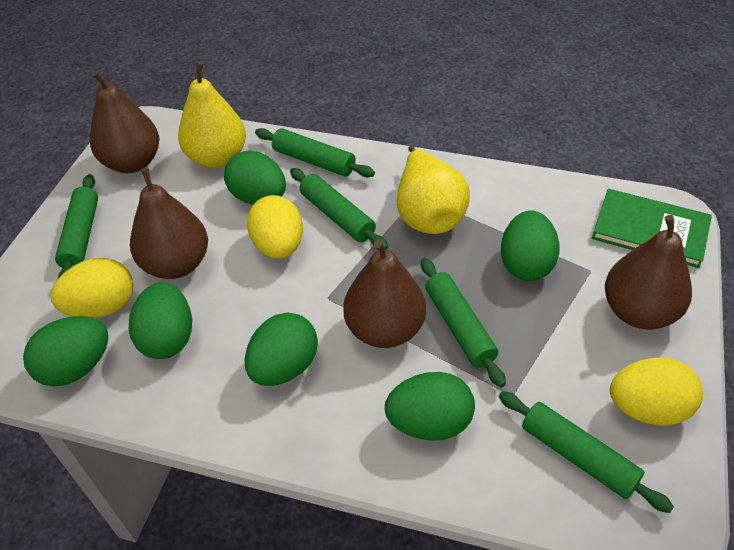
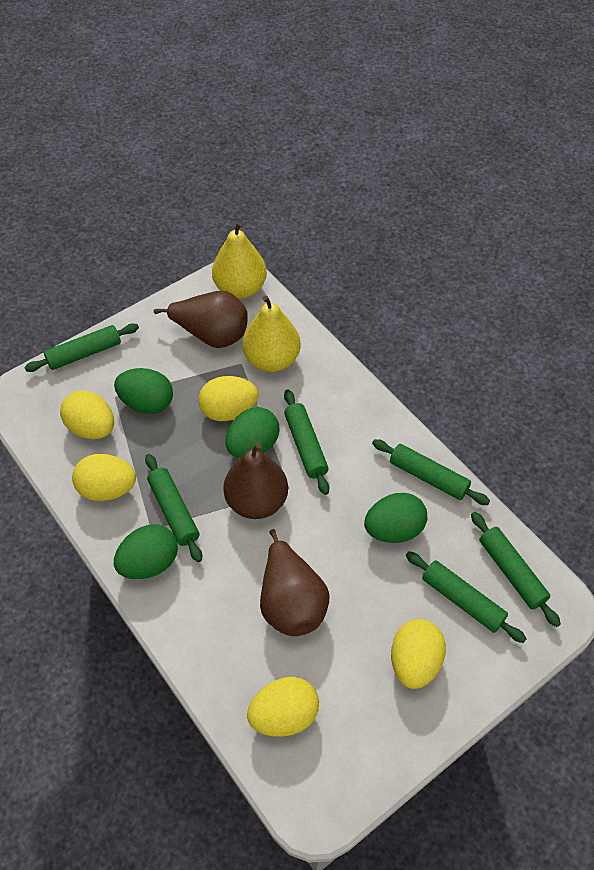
brown pear: 4 -> 3
green book: 1 -> 0
green egg: 6 -> 4
green rolling pin: 5 -> 6
yellow egg: 3 -> 5

